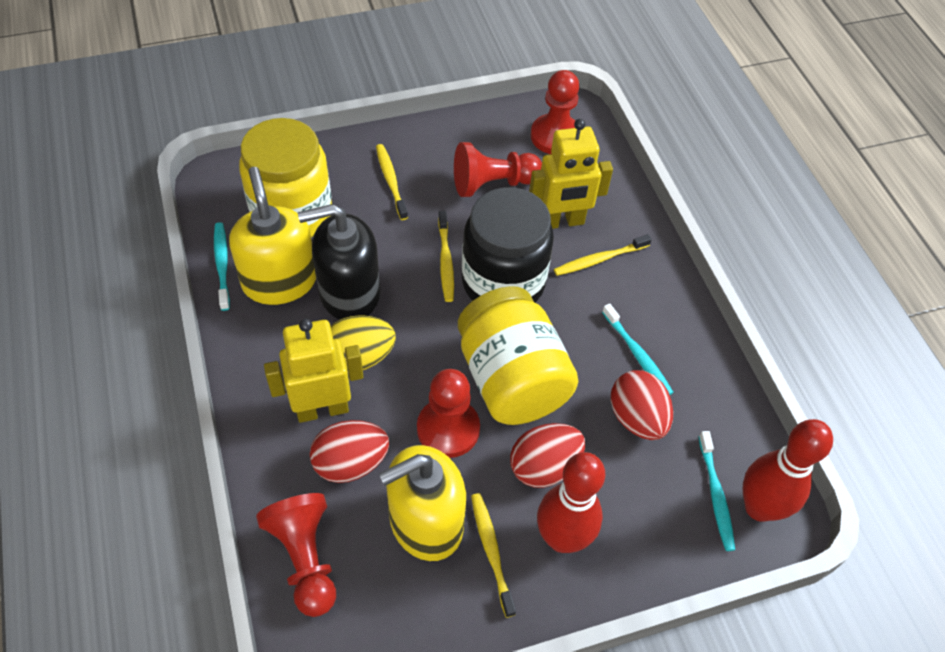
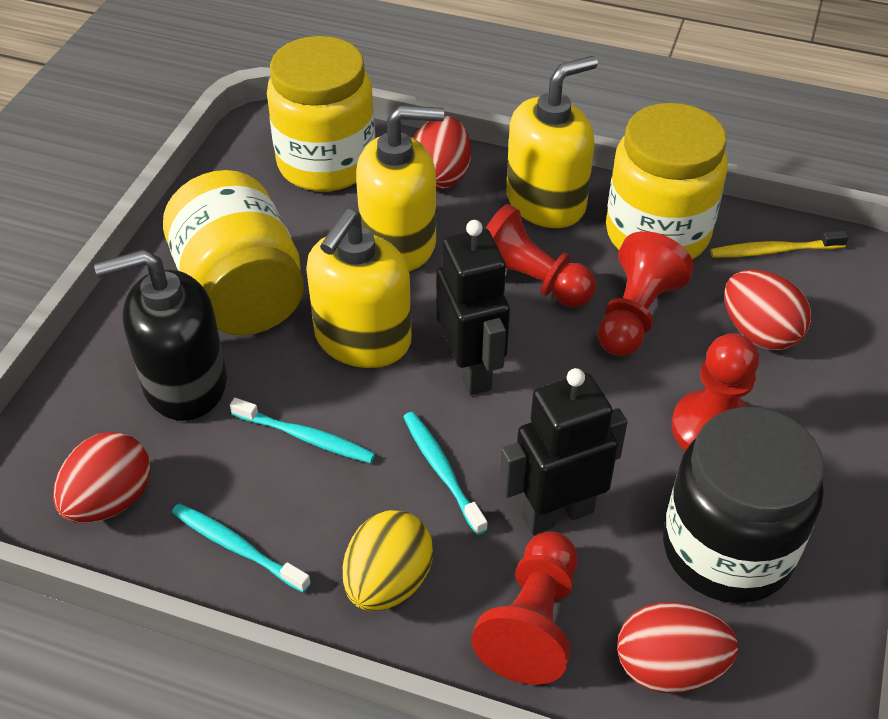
black robot: 0 -> 2
red bowling pin: 2 -> 0
red egg: 3 -> 4
yellow jar: 2 -> 3
yellow robot: 2 -> 0
yellow soap dispenser: 2 -> 3
yellow toothbrush: 4 -> 1

